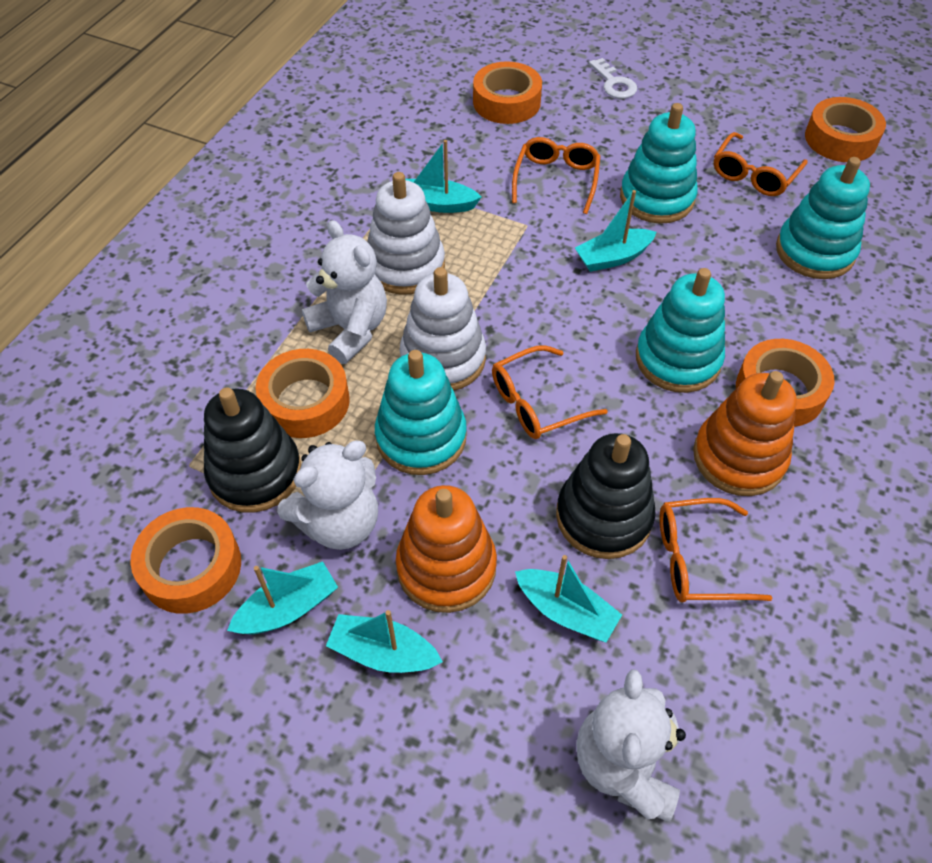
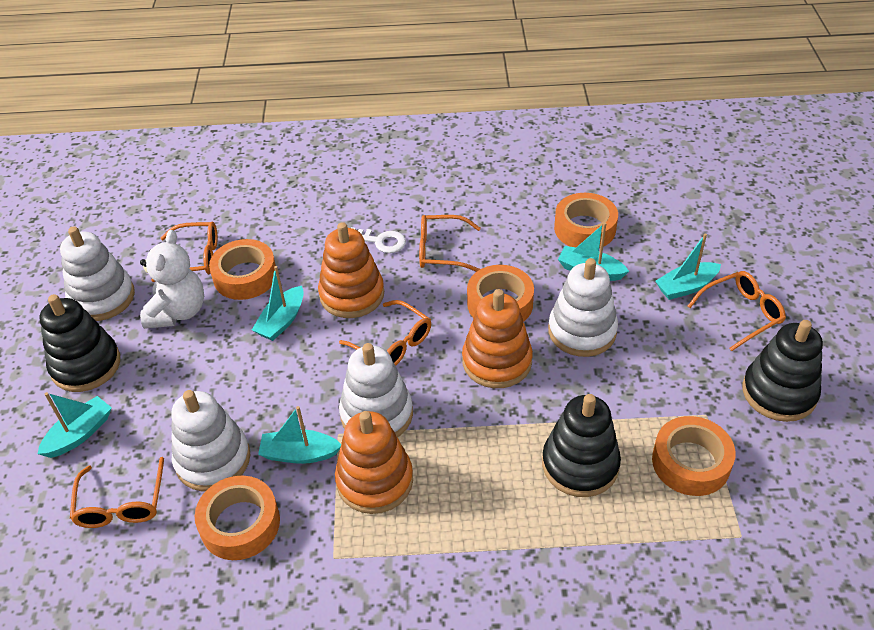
black stacking toy: 2 -> 3
orange glasses: 4 -> 5
orange stacking toy: 2 -> 3
turquoise stacking toy: 4 -> 0
white stacking toy: 2 -> 4
white teddy bear: 3 -> 1

